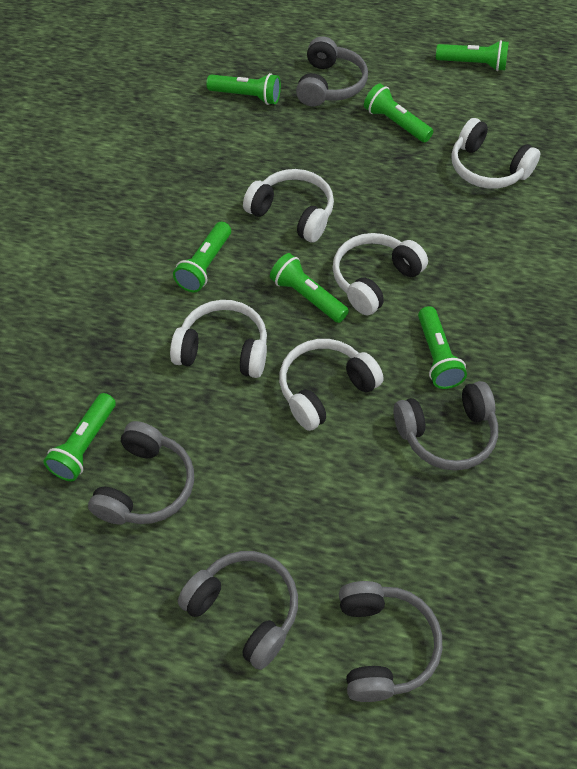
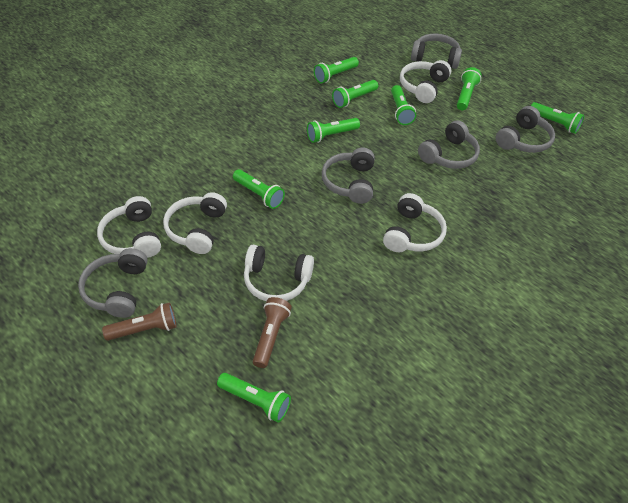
brown flashlight: 0 -> 2
green flashlight: 7 -> 8

